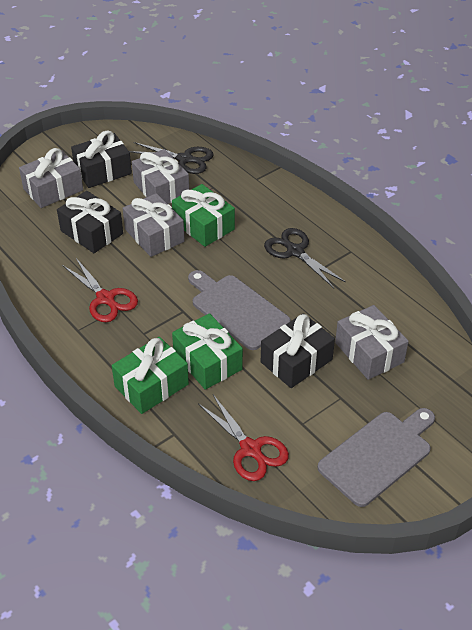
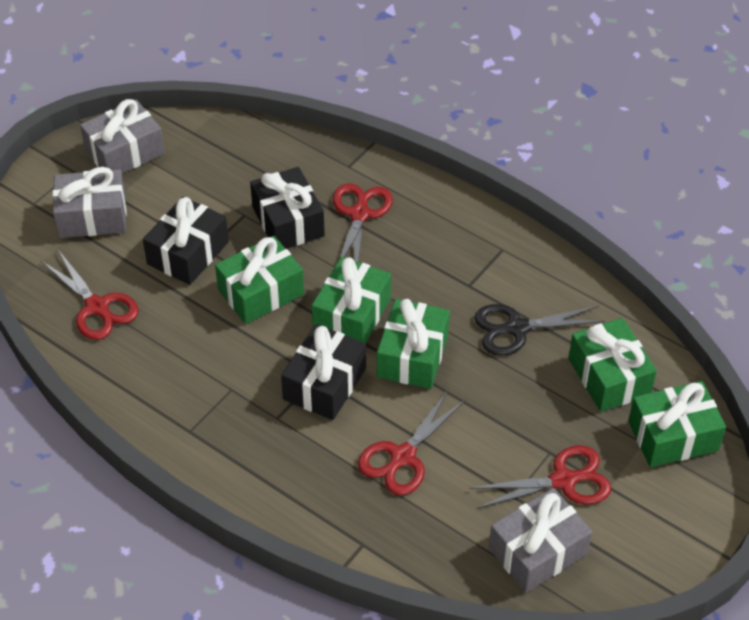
black scissors: 2 -> 1
green gift: 3 -> 5
grey cutting board: 2 -> 0
grey gift: 4 -> 3
red scissors: 2 -> 4

